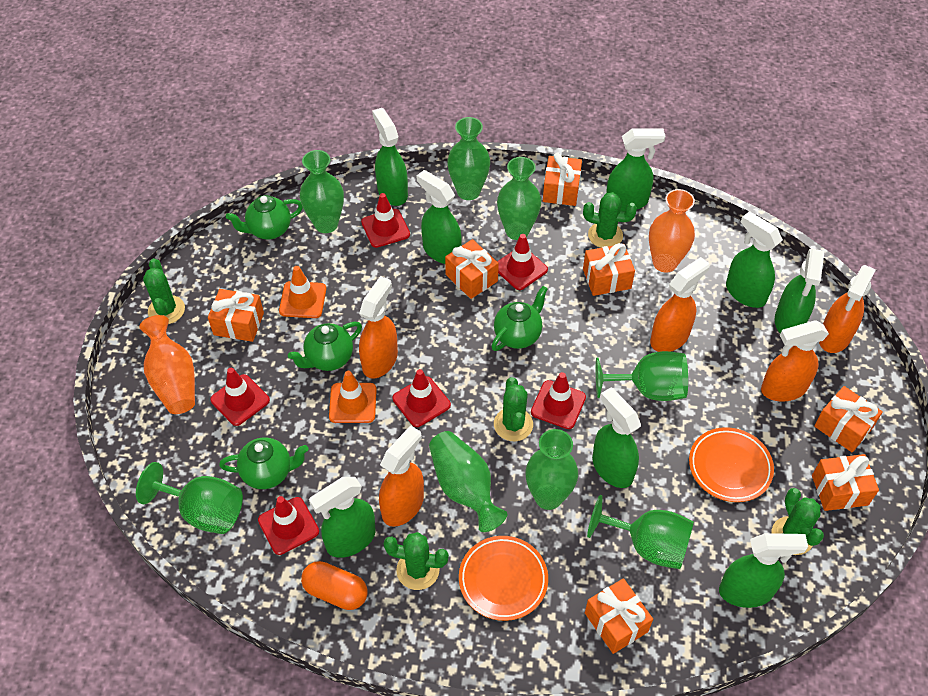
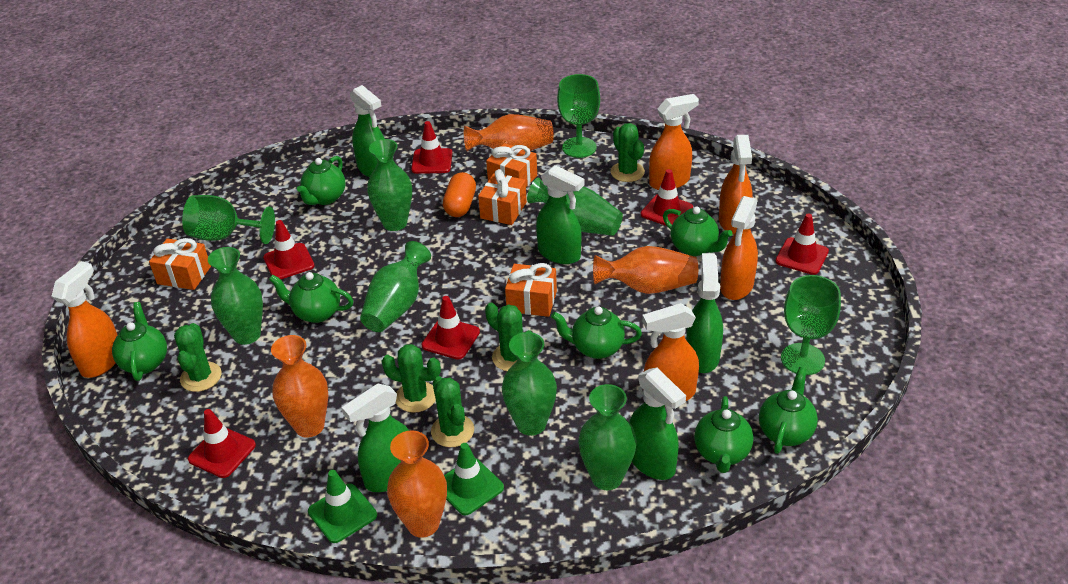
green spray bottle: 8 -> 5
green teapot: 4 -> 7
green traffic cone: 0 -> 2
green vase: 5 -> 6
orange gift: 7 -> 4
orange plate: 2 -> 0
orange traffic cone: 2 -> 0
orange vase: 2 -> 4

